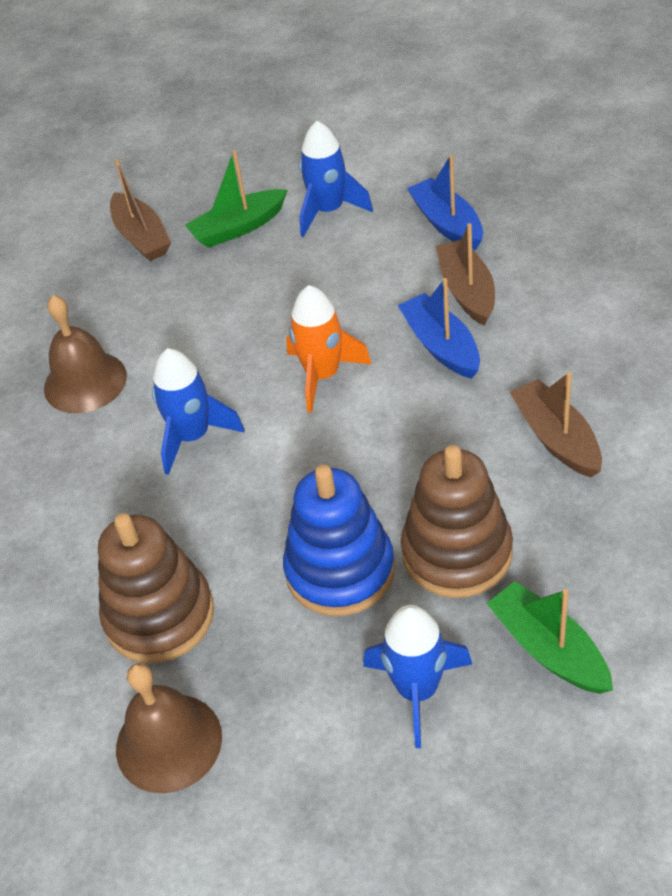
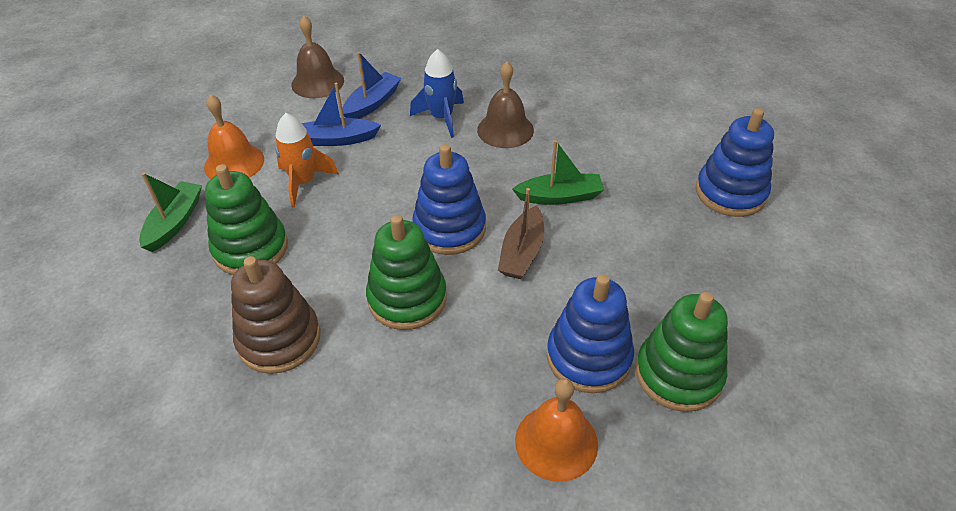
blue rocket: 3 -> 1
blue stacking toy: 1 -> 3
brown boat: 3 -> 1
brown stacking toy: 2 -> 1
green stacking toy: 0 -> 3
orange bell: 0 -> 2

